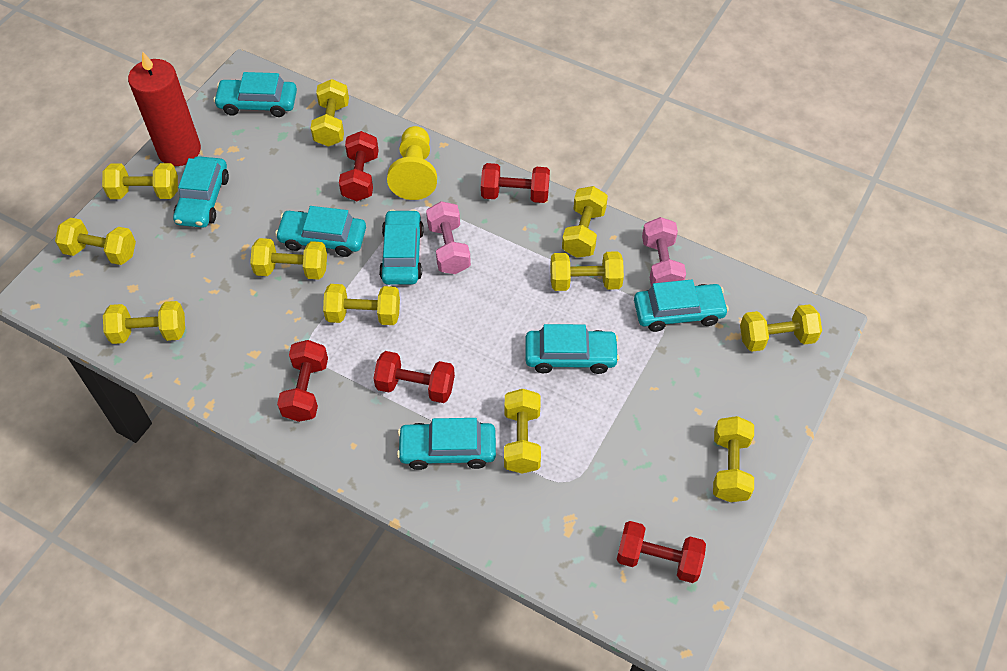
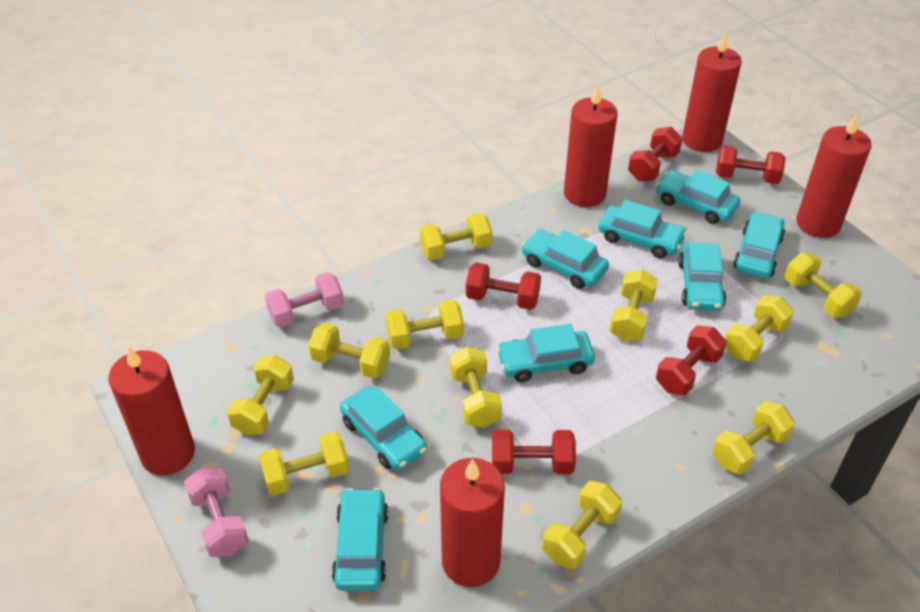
red candle: 1 -> 5
turquoise car: 7 -> 8
yellow pawn: 1 -> 0

